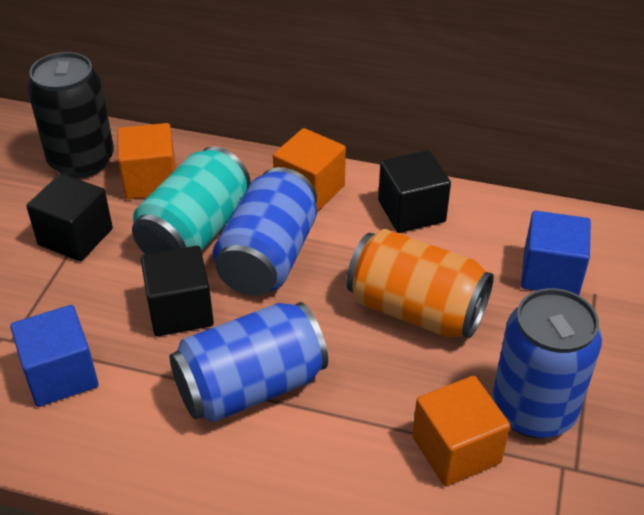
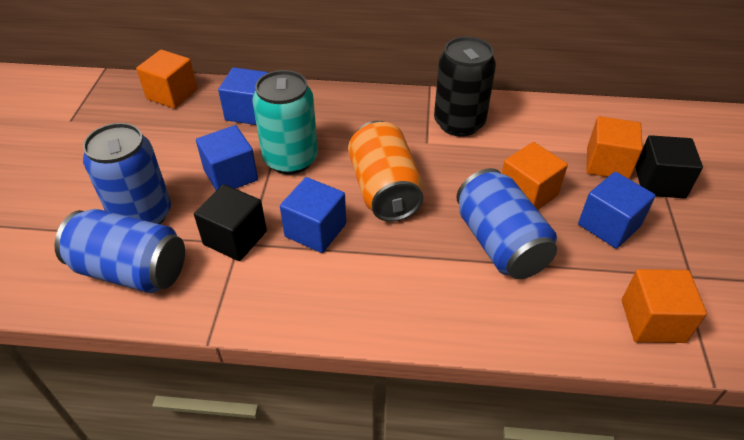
black cube: 3 -> 2
blue cube: 2 -> 4
orange cube: 3 -> 4

